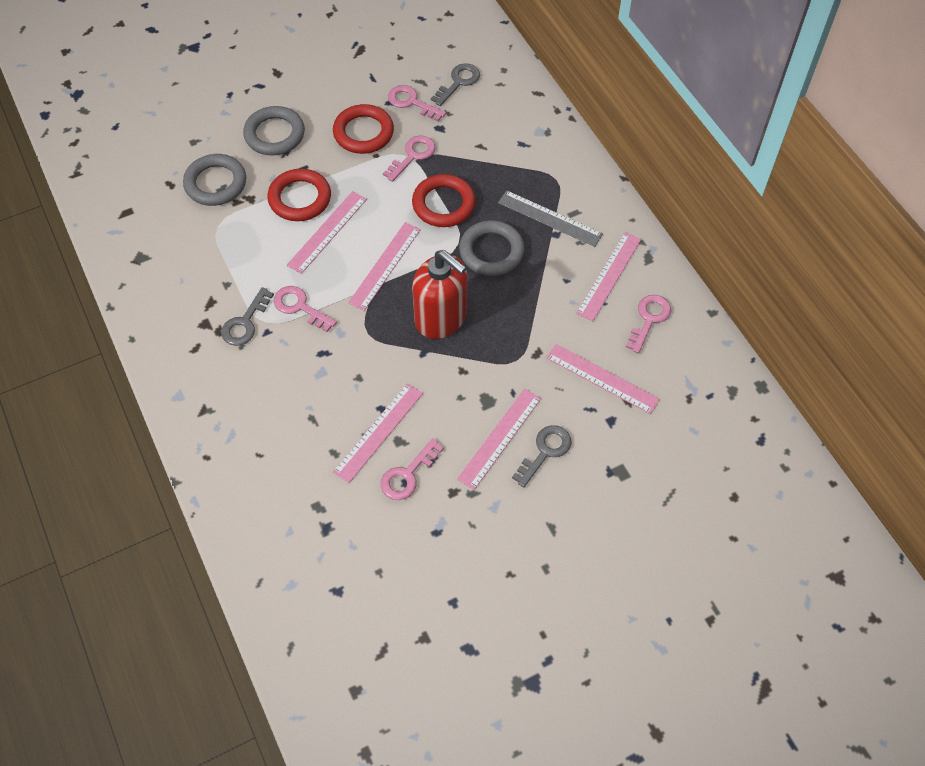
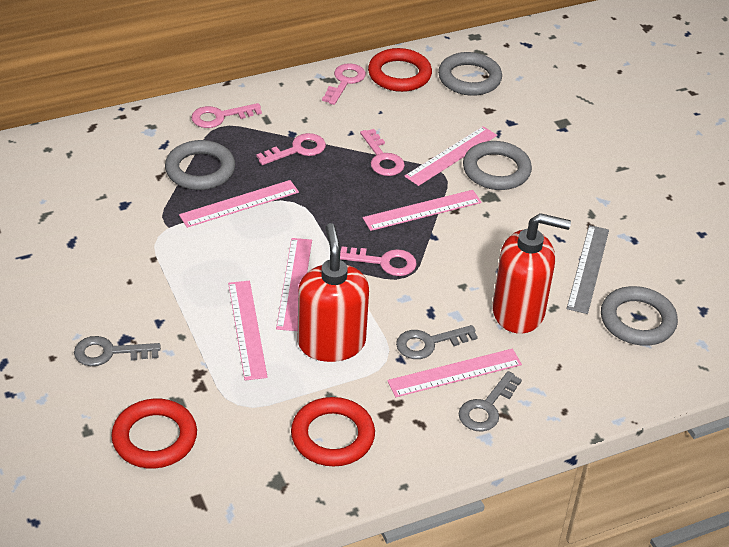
grey ring: 3 -> 4
red soap dispenser: 1 -> 2

